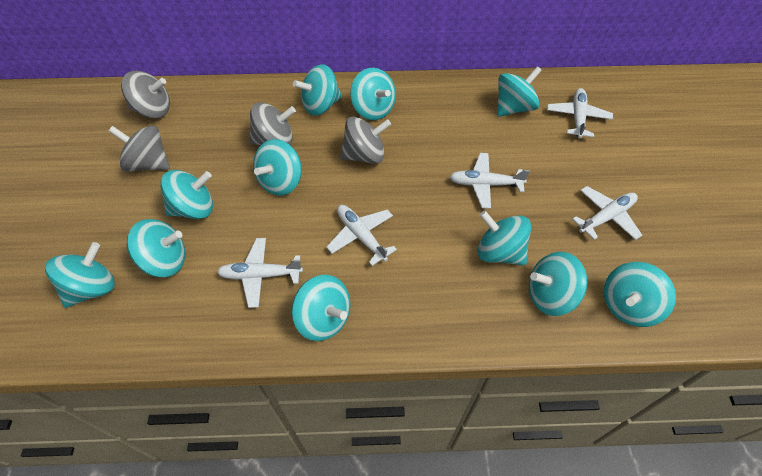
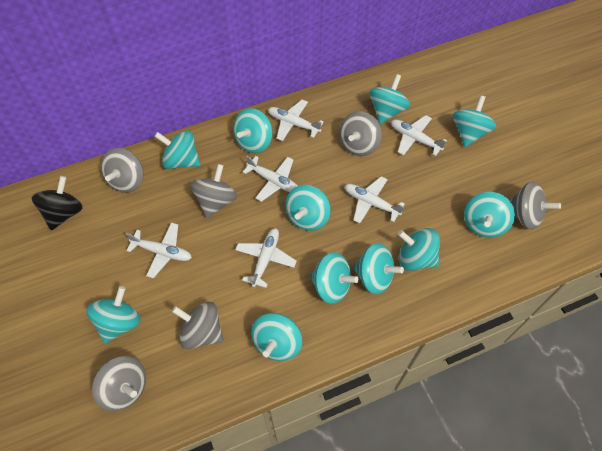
black spinning top: 0 -> 1
grey spinning top: 4 -> 6
white plane: 5 -> 6

